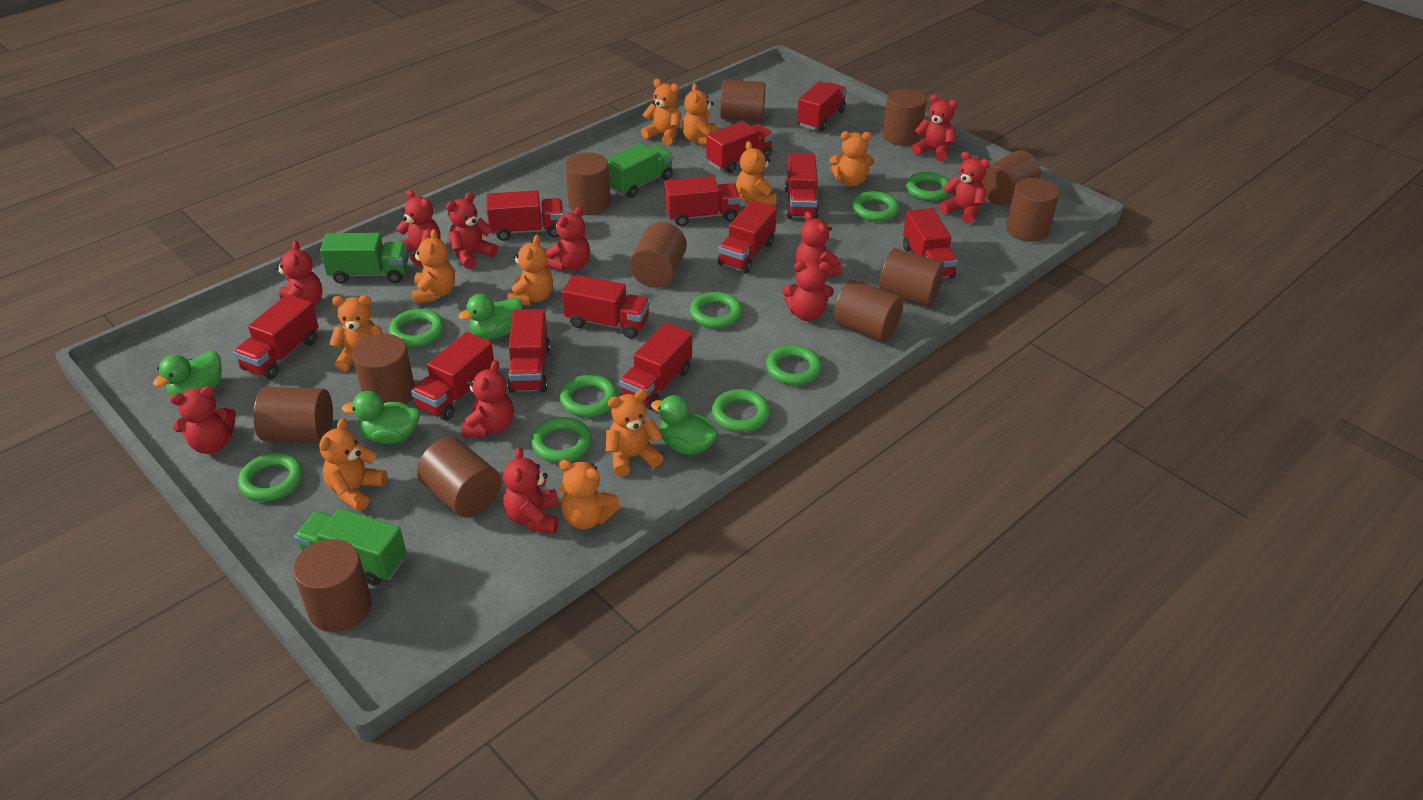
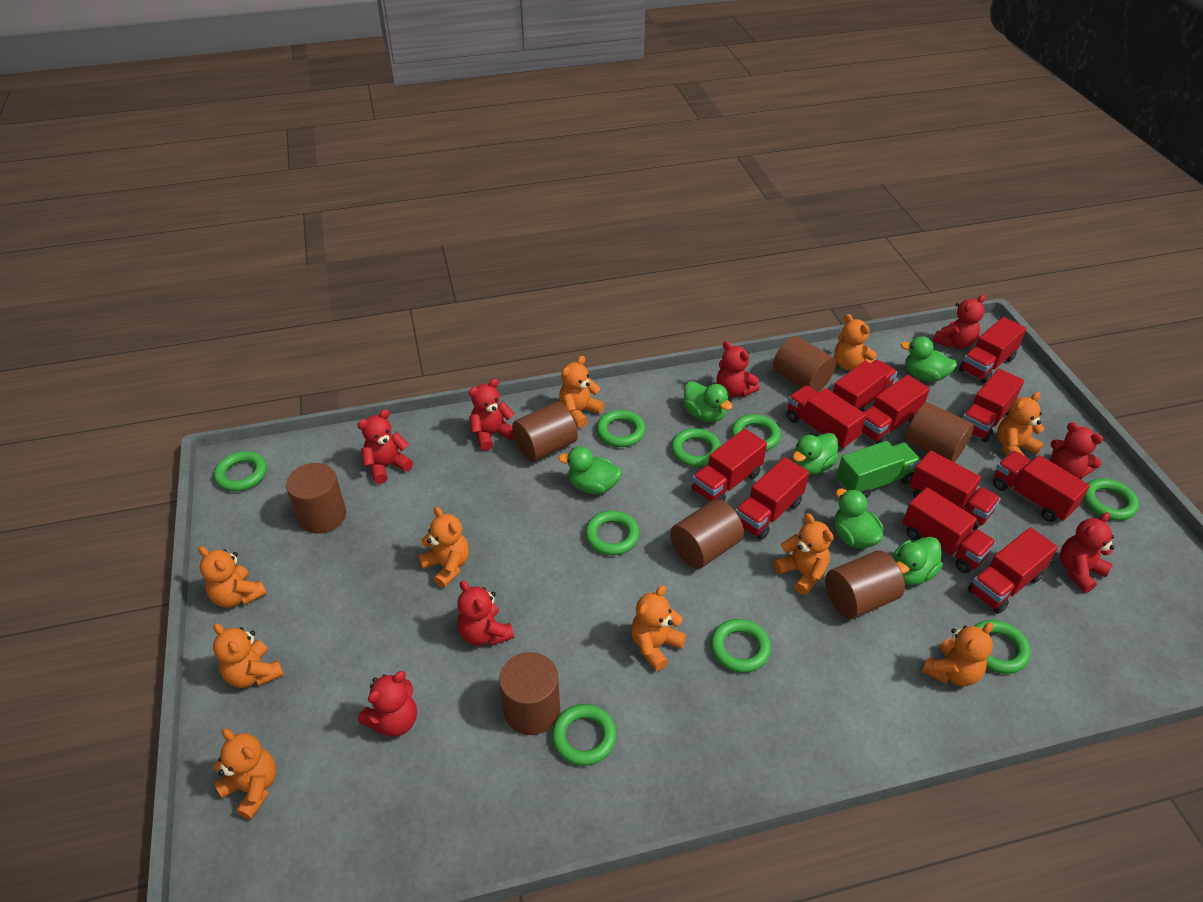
brown cylinder: 12 -> 7
green duck: 4 -> 6
green truck: 3 -> 1
red teddy bear: 11 -> 8
red truck: 12 -> 11

